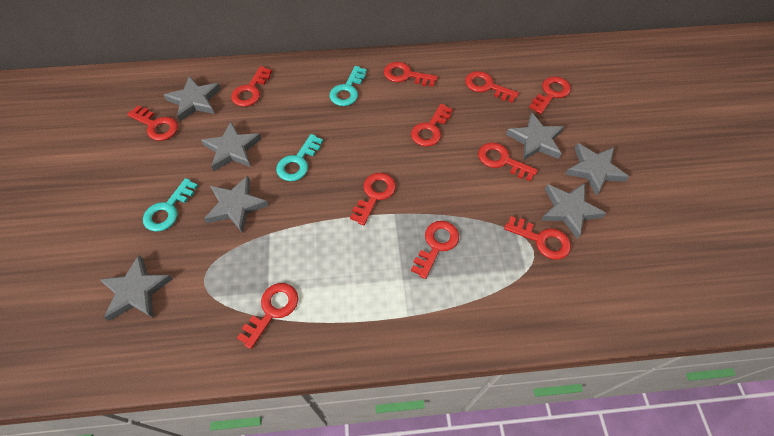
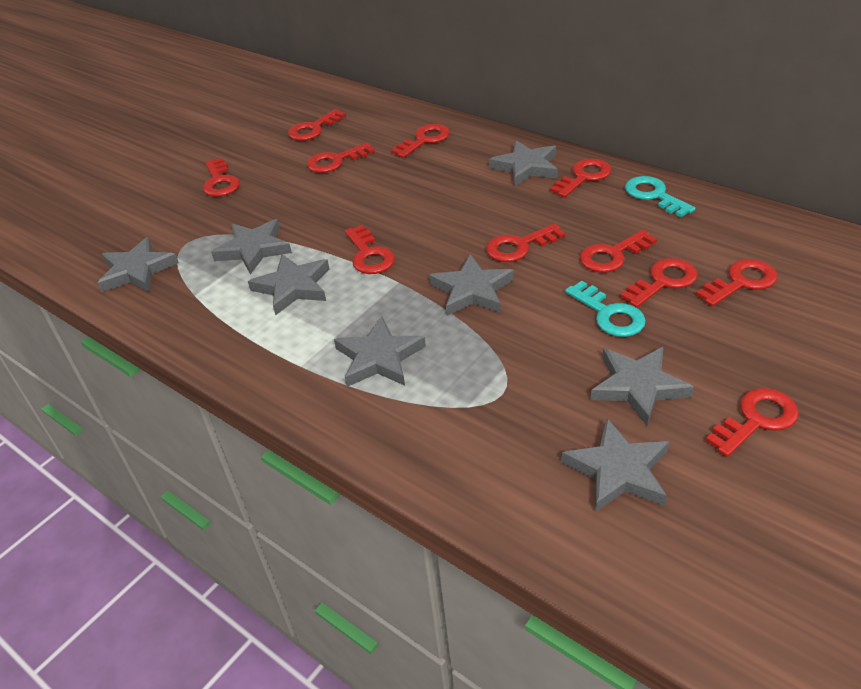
grey star: 7 -> 8
turquoise key: 3 -> 2

